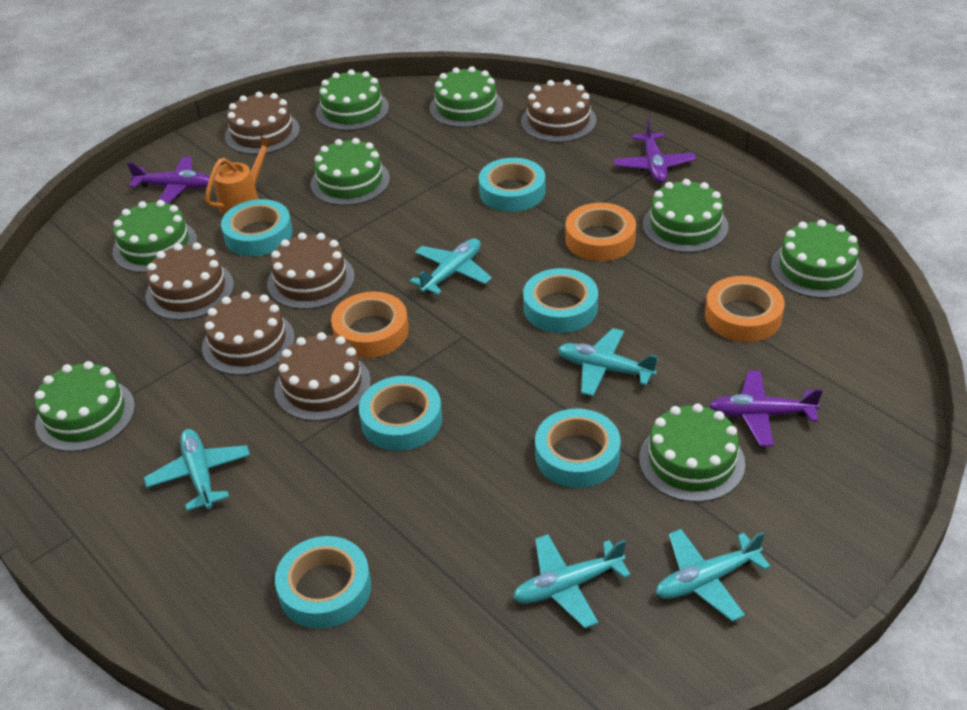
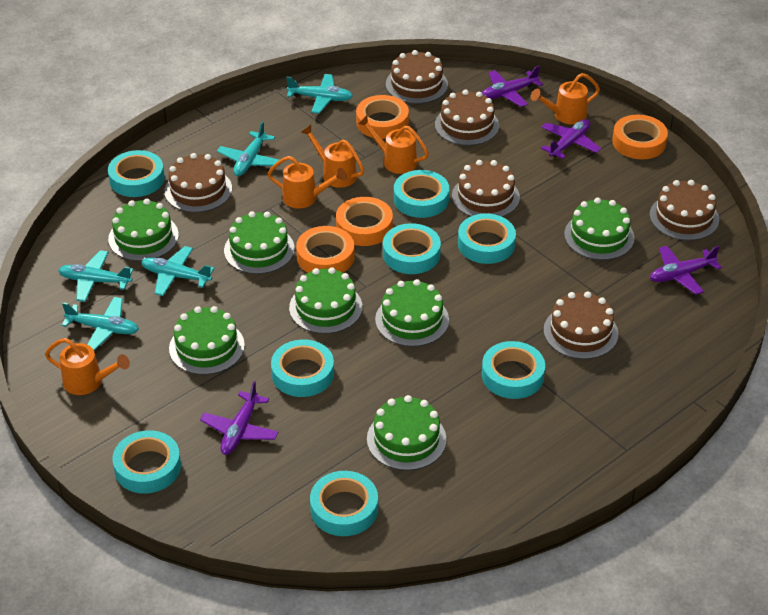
green cake: 8 -> 7
orange tape: 3 -> 4
orange watering can: 1 -> 5
purple plane: 3 -> 4
turquoise tape: 6 -> 8

